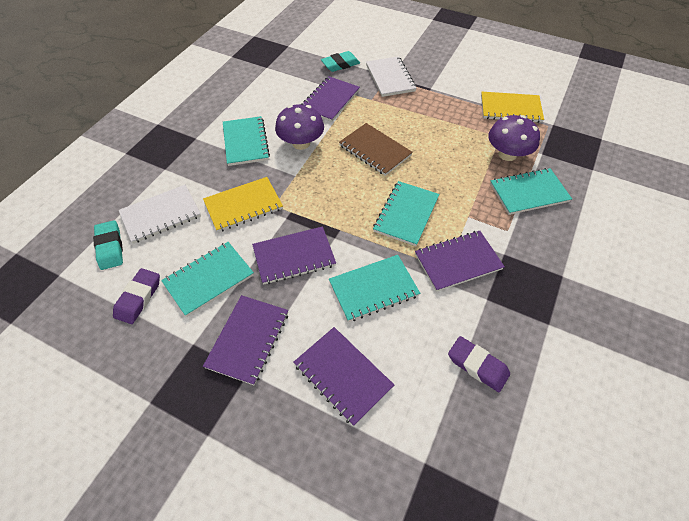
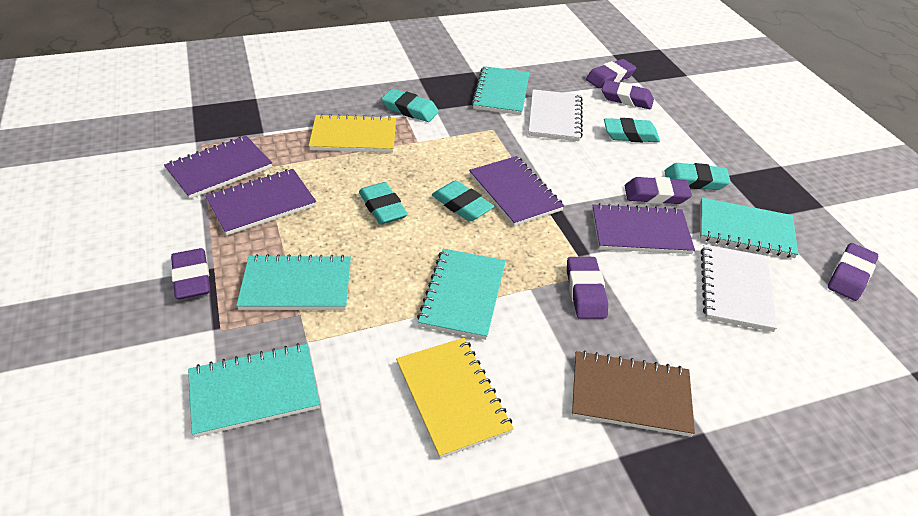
purple eraser: 2 -> 6
purple mushroom: 2 -> 0
purple notebook: 5 -> 4
turquoise eraser: 2 -> 5

